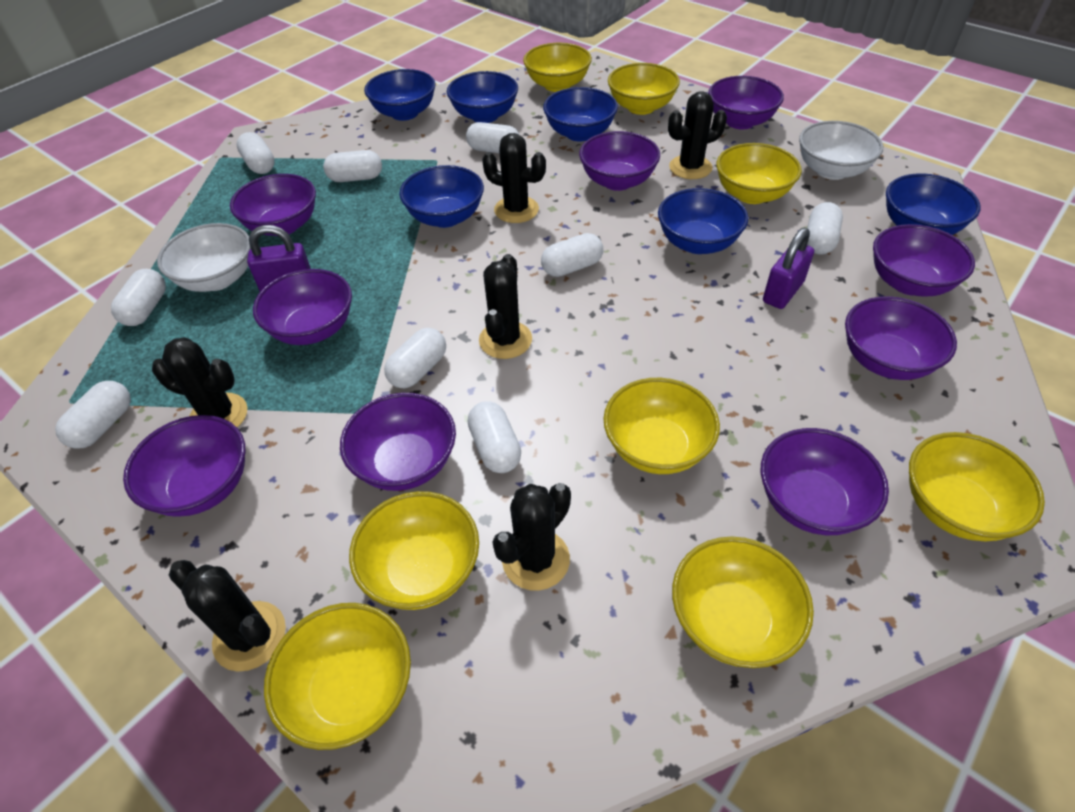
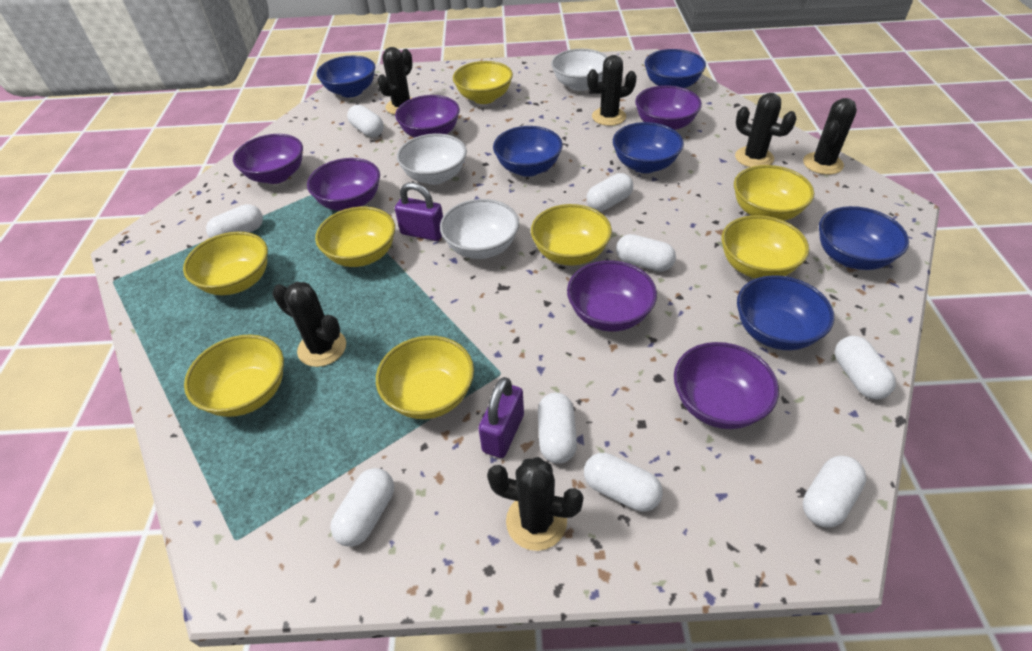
purple bowl: 9 -> 6
white bowl: 2 -> 3

